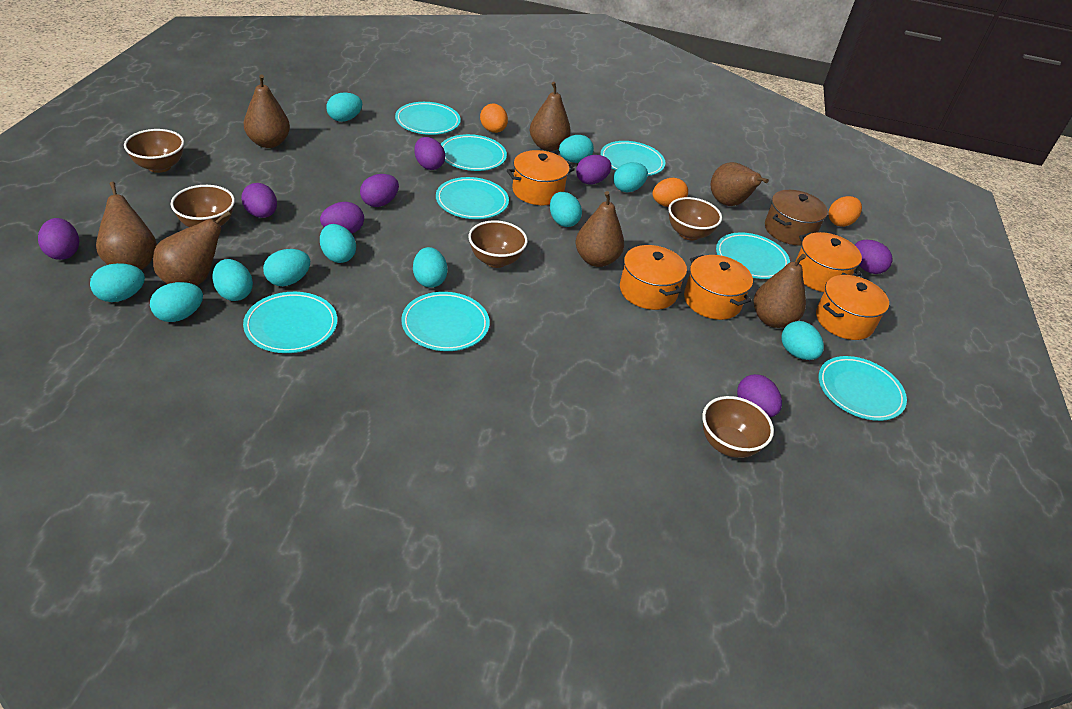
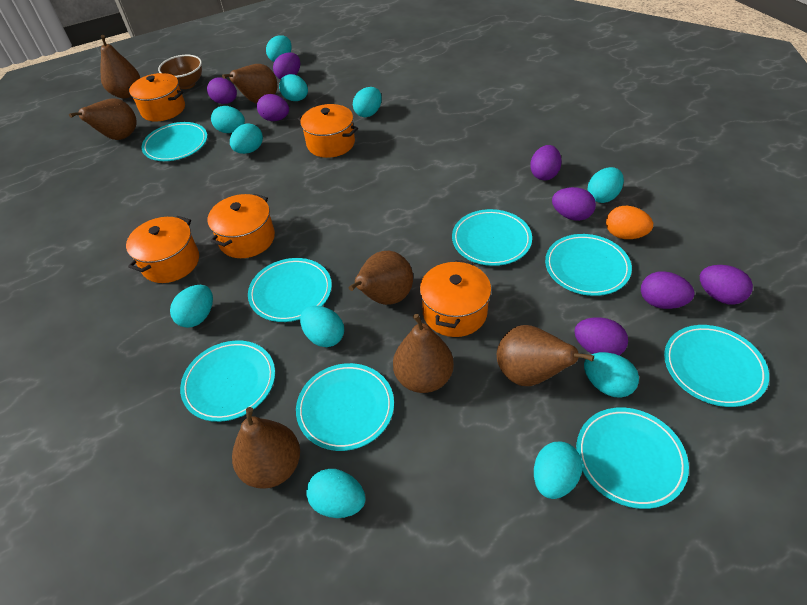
brown bowl: 5 -> 1
brown pot: 1 -> 0
orange egg: 3 -> 1

